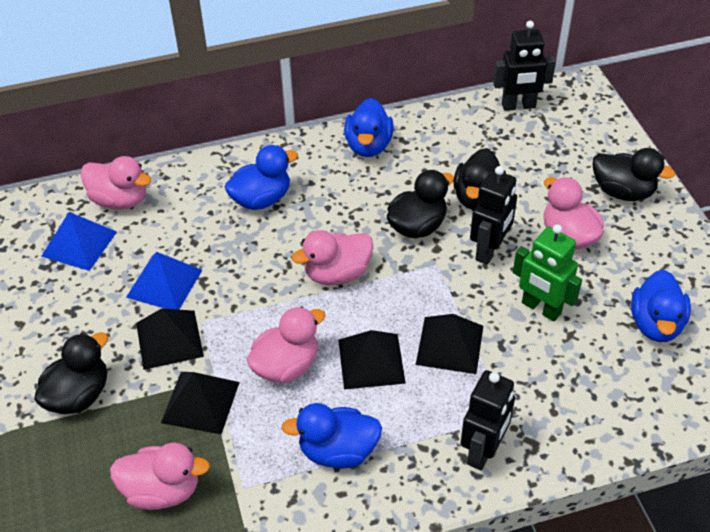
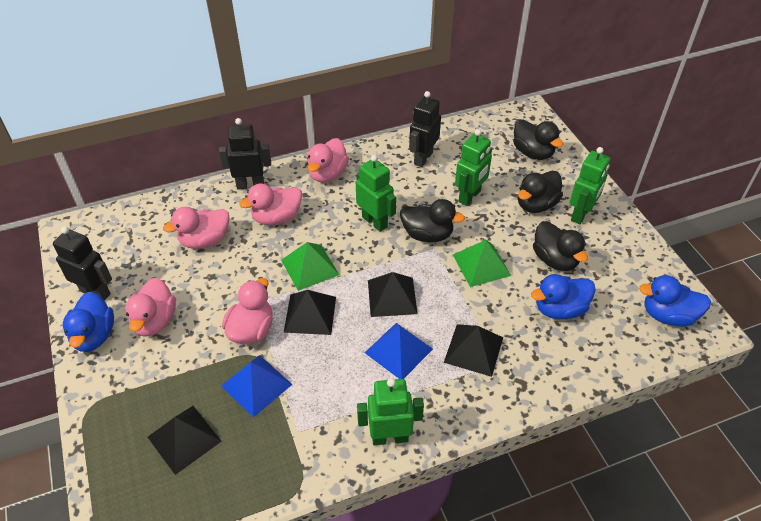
blue duck: 4 -> 3
green pyramid: 0 -> 2
green robot: 1 -> 4

